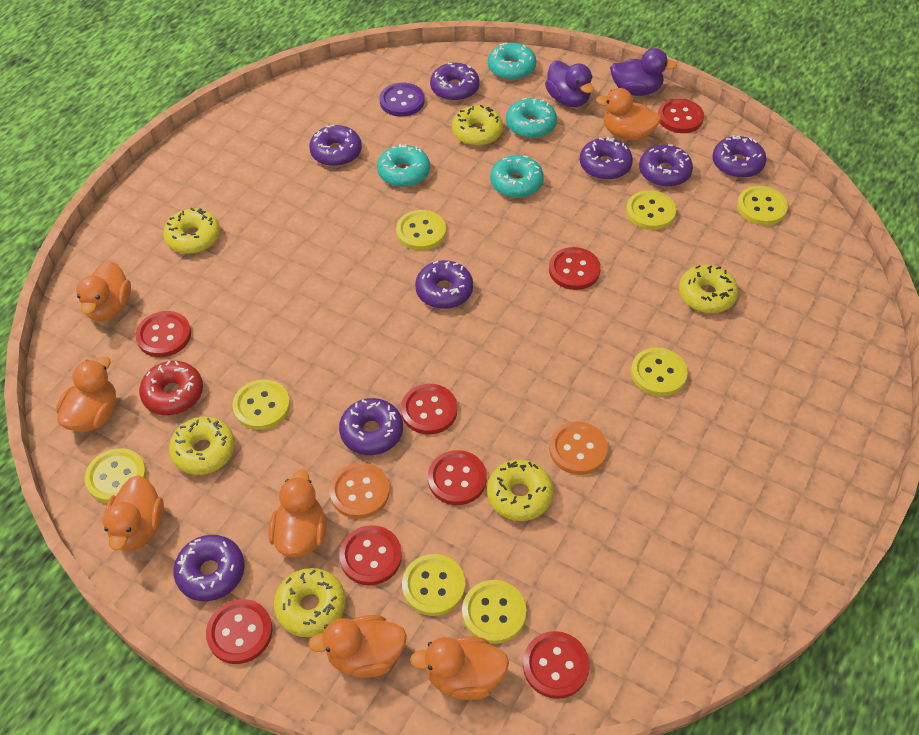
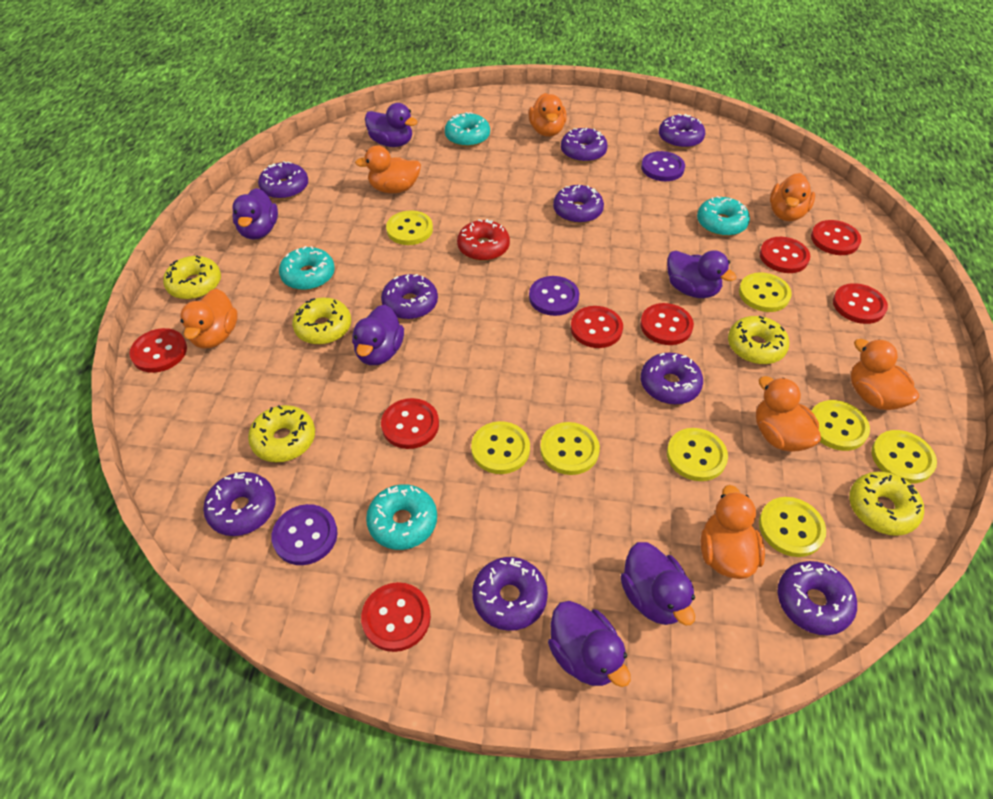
orange button: 2 -> 0
purple button: 1 -> 3
purple donut: 8 -> 9
purple duck: 2 -> 6
yellow donut: 6 -> 5

